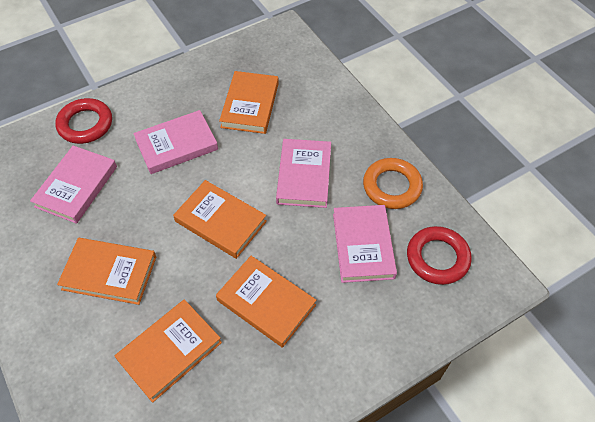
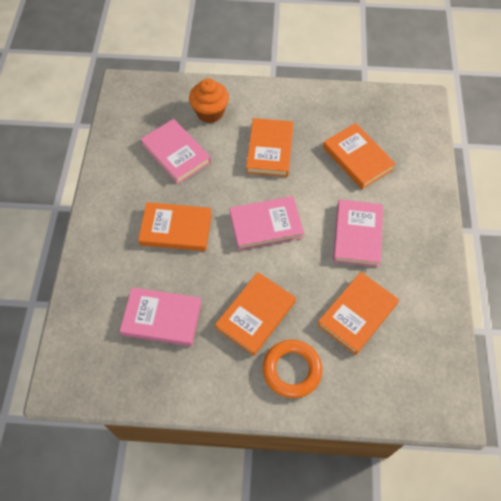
orange cupcake: 0 -> 1
red ring: 2 -> 0

